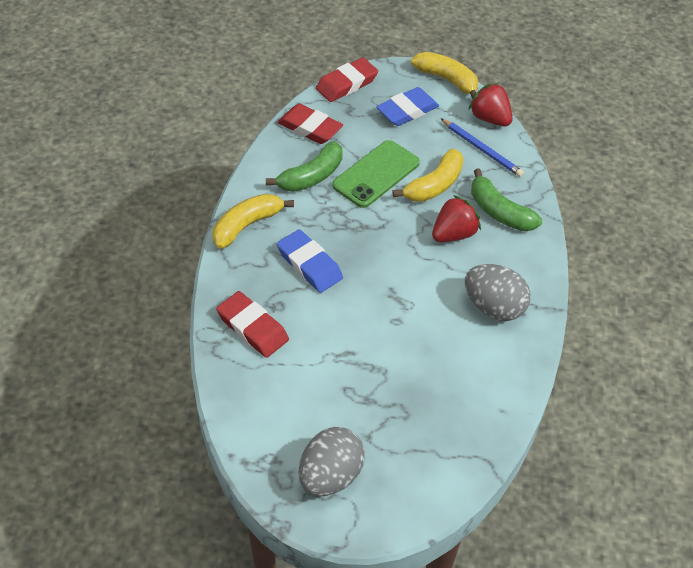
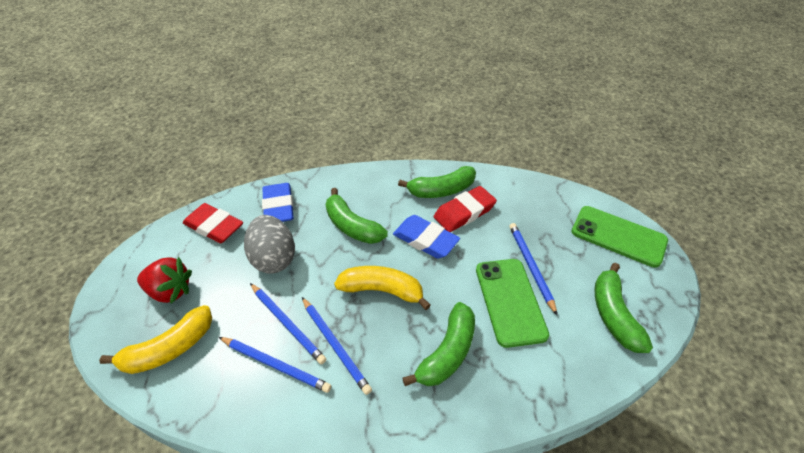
blue pencil: 1 -> 4
green banana: 2 -> 4
green phone: 1 -> 2
grey egg: 2 -> 1
red eraser: 3 -> 2
red strawberry: 2 -> 1
yellow banana: 3 -> 2

